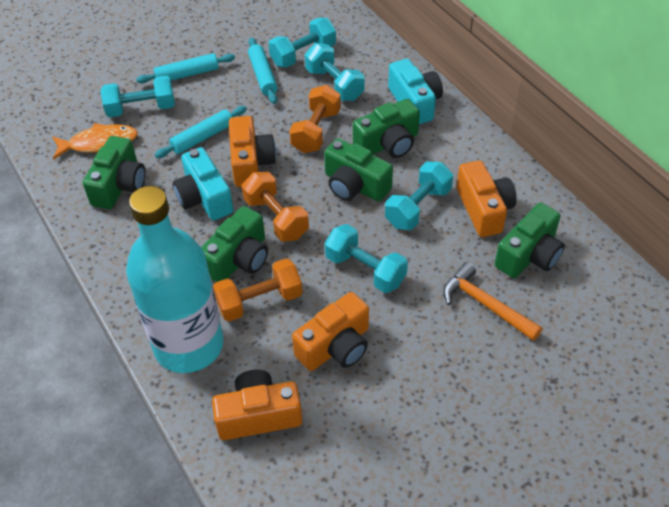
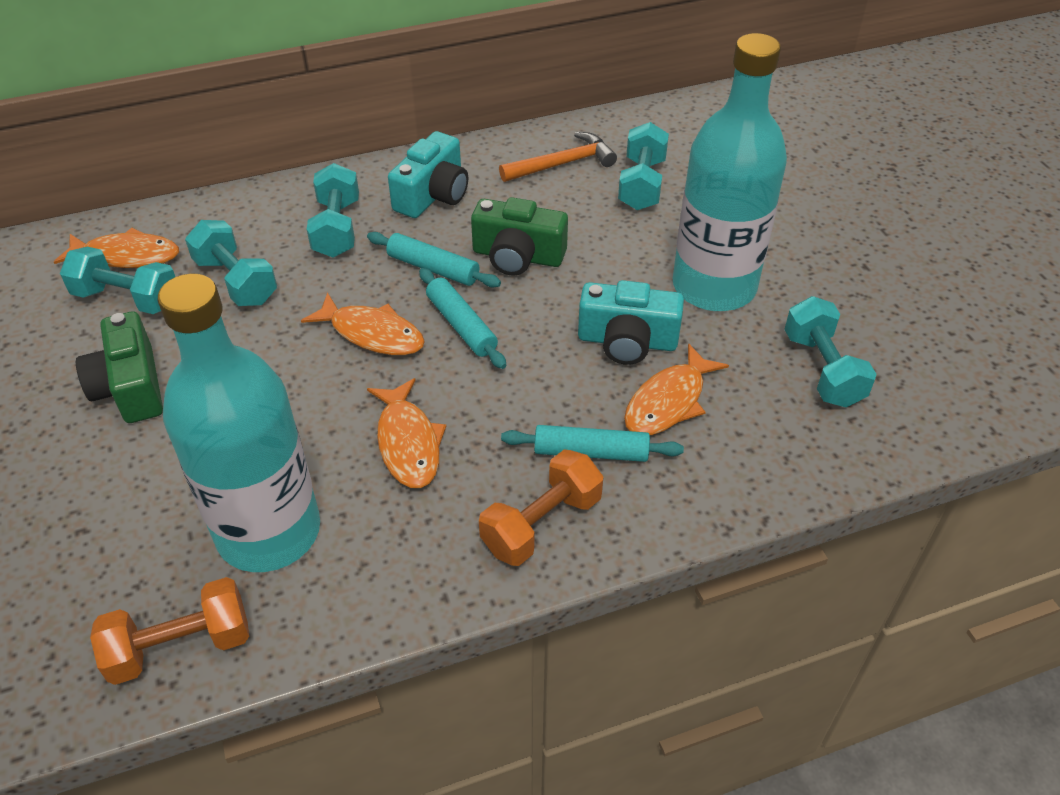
green camera: 5 -> 2
orange camera: 4 -> 0
orange dumbbell: 3 -> 2
orange fish: 1 -> 4
turquoise bottle: 1 -> 2

